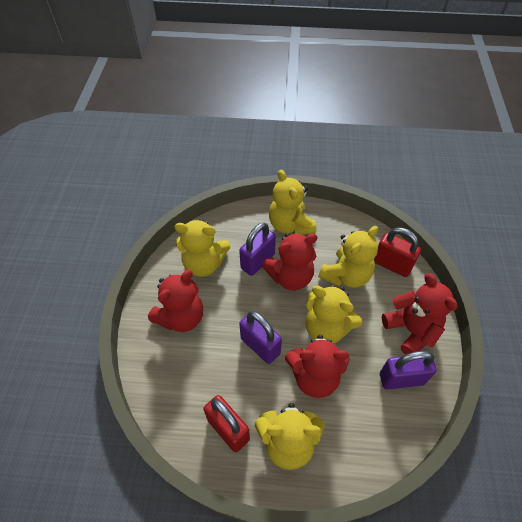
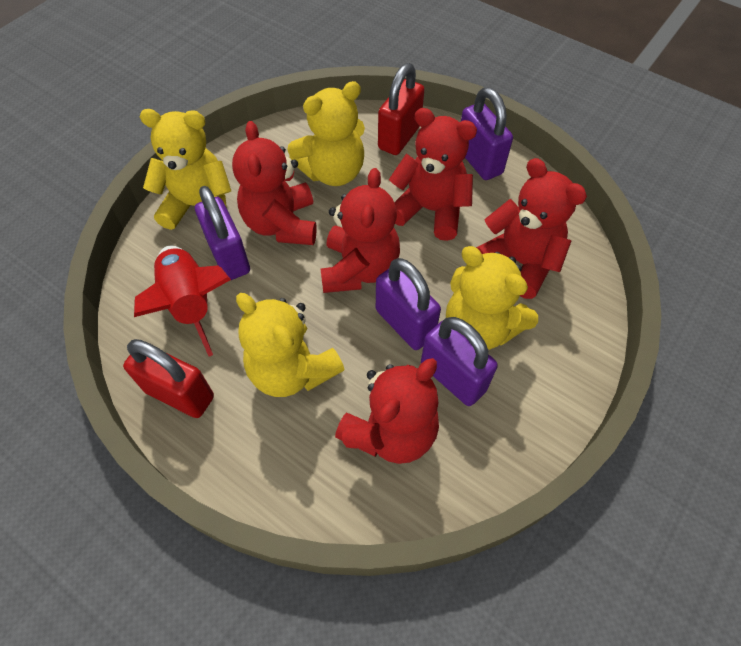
purple padlock: 3 -> 4
red rocket: 0 -> 1
red teddy bear: 4 -> 5
yellow teddy bear: 5 -> 4

